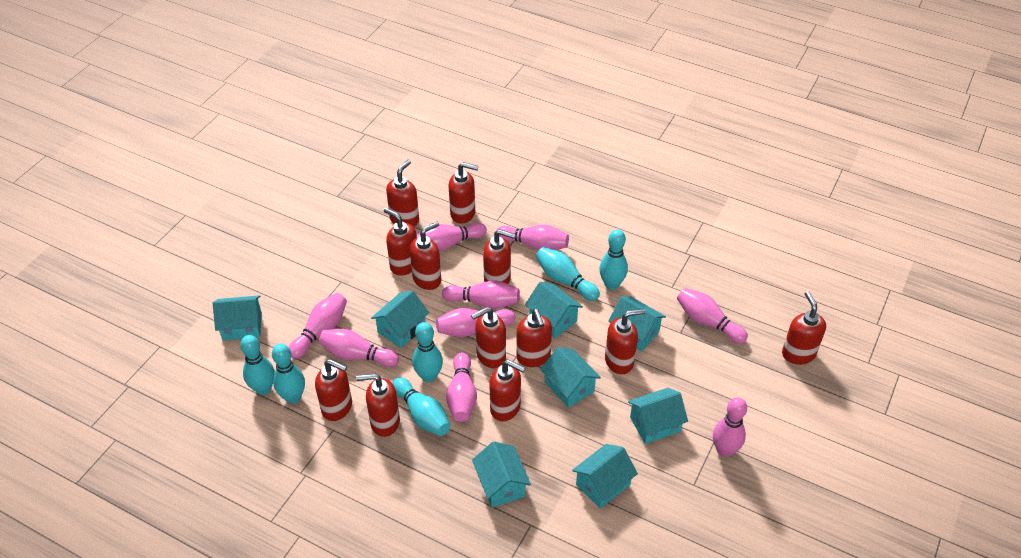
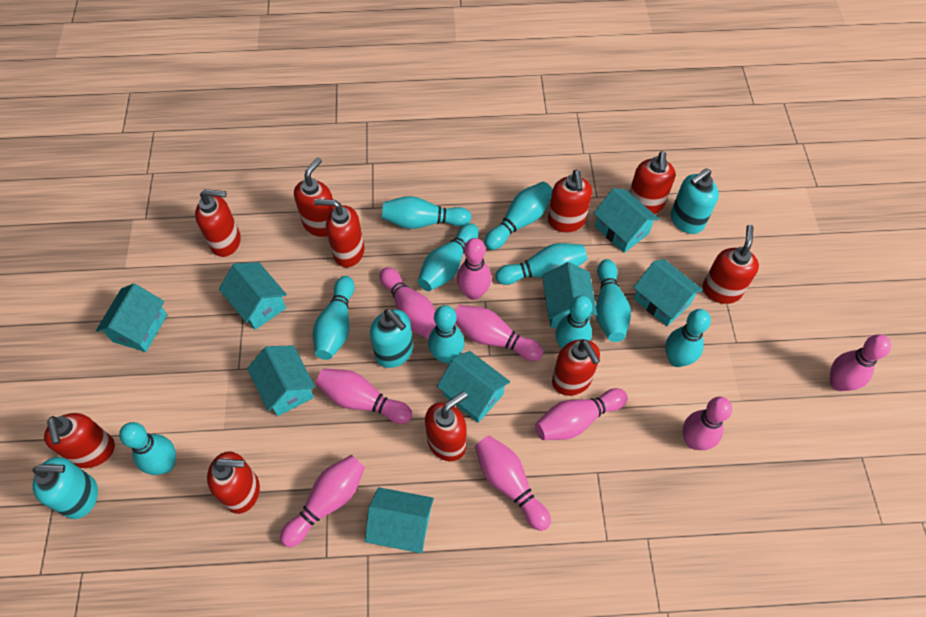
red soap dispenser: 12 -> 10
turquoise bowling pin: 6 -> 10
turquoise soap dispenser: 0 -> 3

